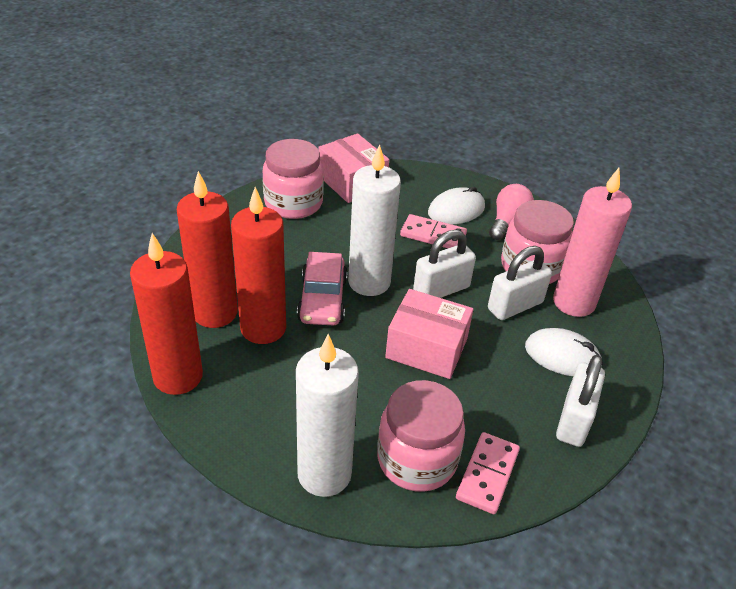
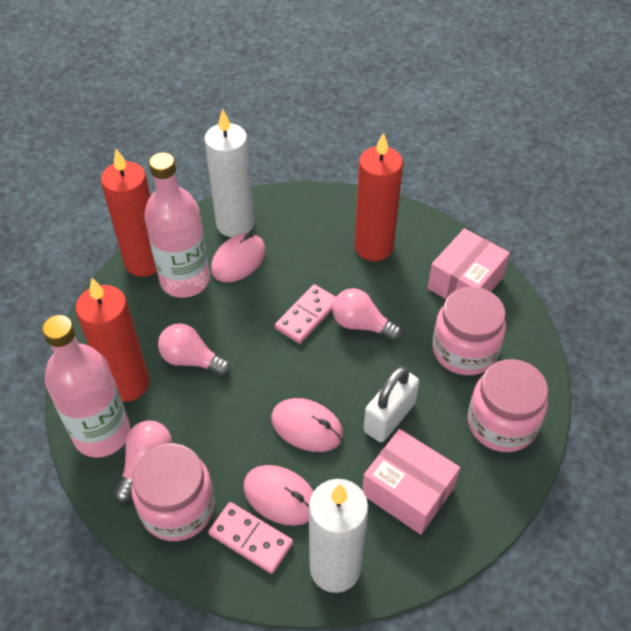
pink bottle: 0 -> 2
pink candle: 1 -> 0
pink car: 1 -> 0
pink light bulb: 1 -> 3
pink mouse: 0 -> 3
white mouse: 2 -> 0
white padlock: 3 -> 1

